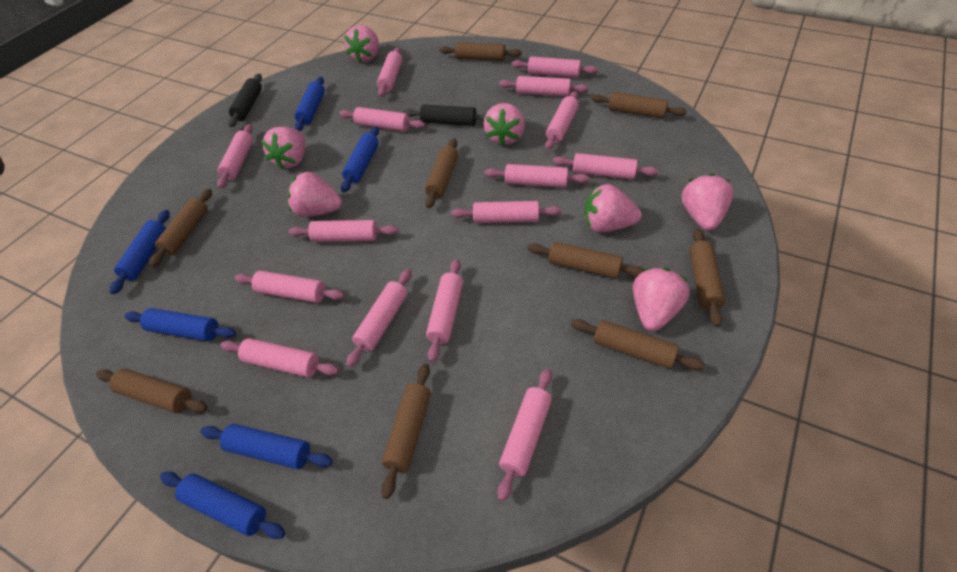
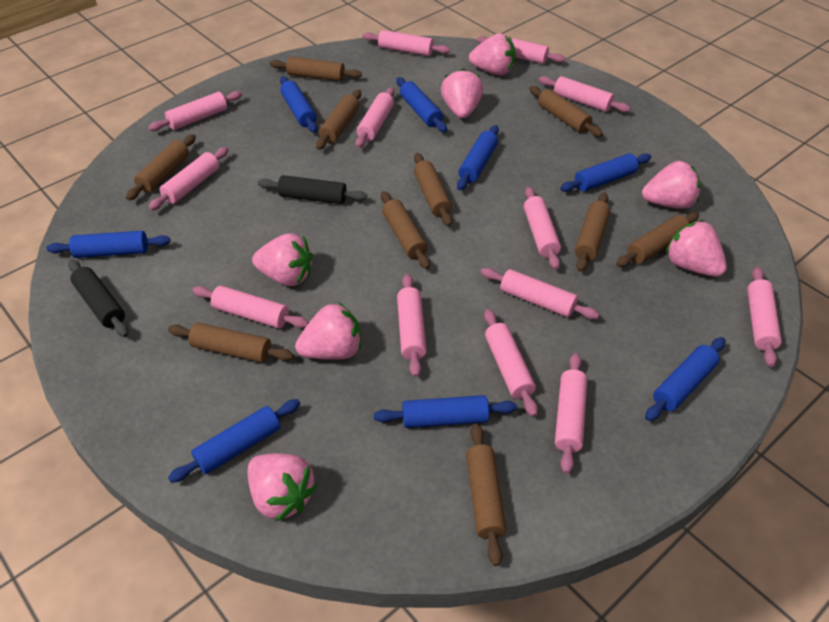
blue rolling pin: 6 -> 8
brown rolling pin: 9 -> 10
pink rolling pin: 15 -> 13

